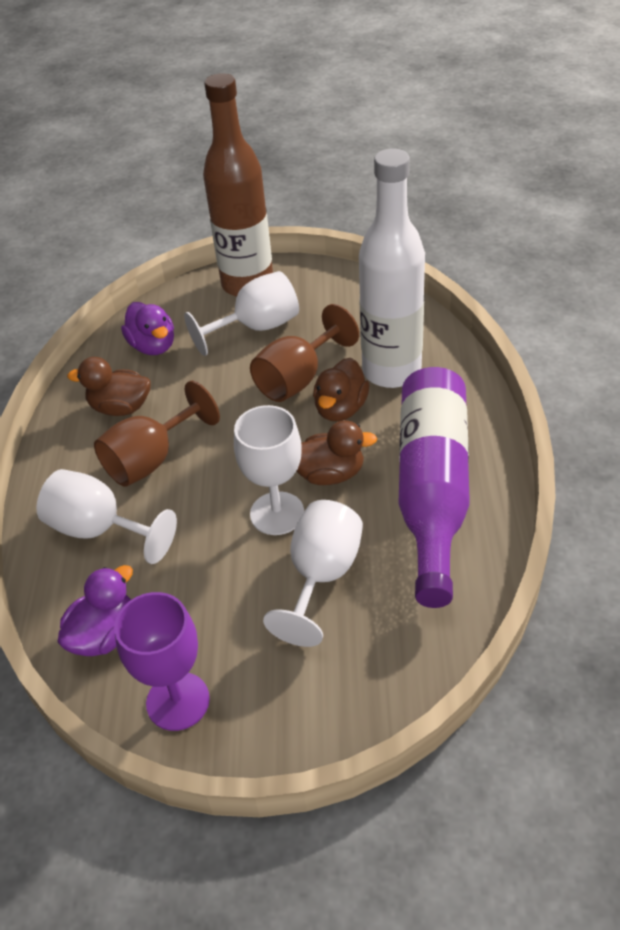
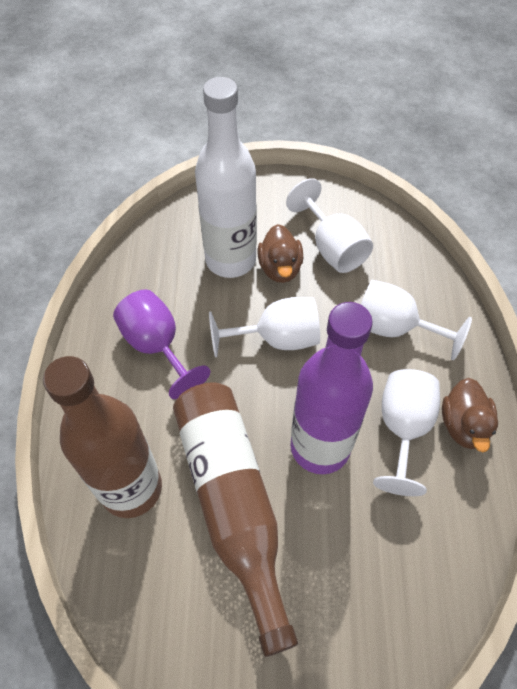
brown bottle: 1 -> 2
brown duck: 3 -> 2
brown goblet: 2 -> 0
purple duck: 2 -> 0

